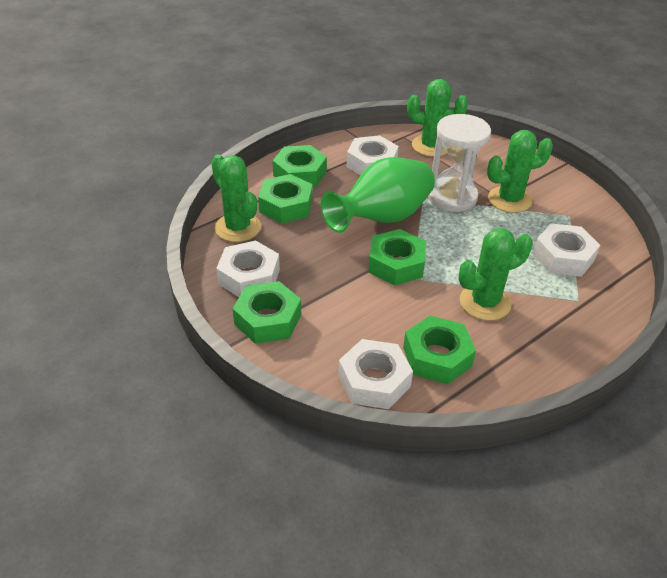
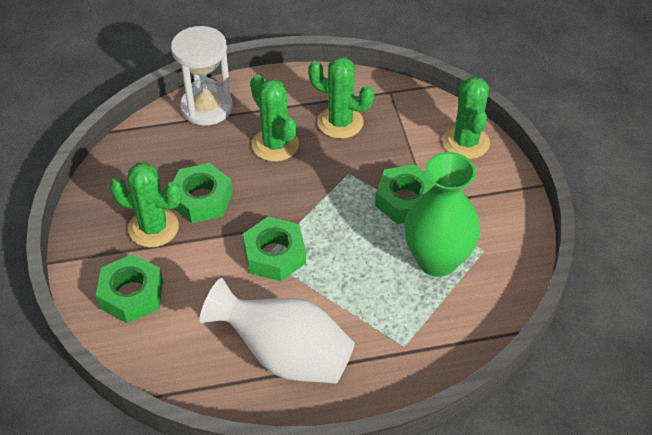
green nut: 5 -> 4
white nut: 4 -> 0
white vase: 0 -> 1

